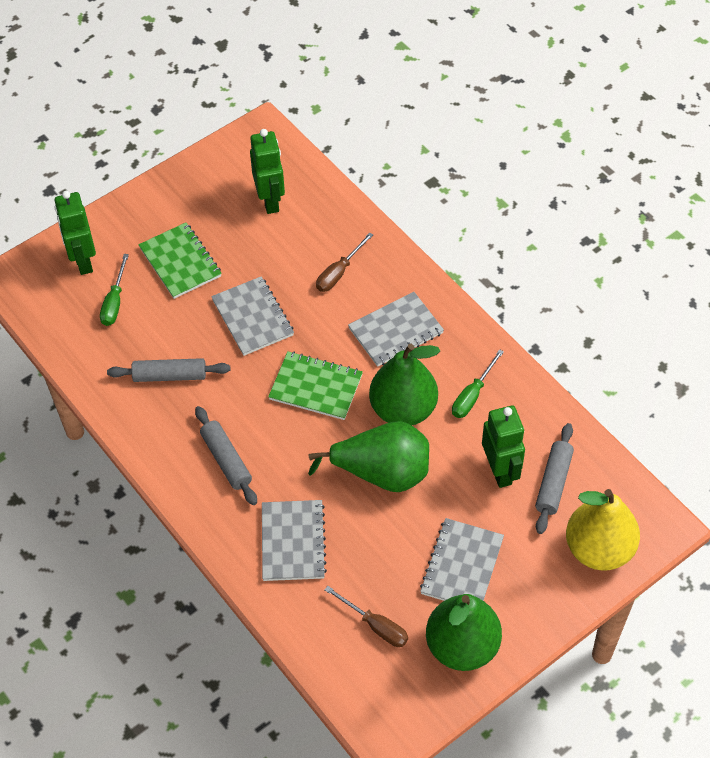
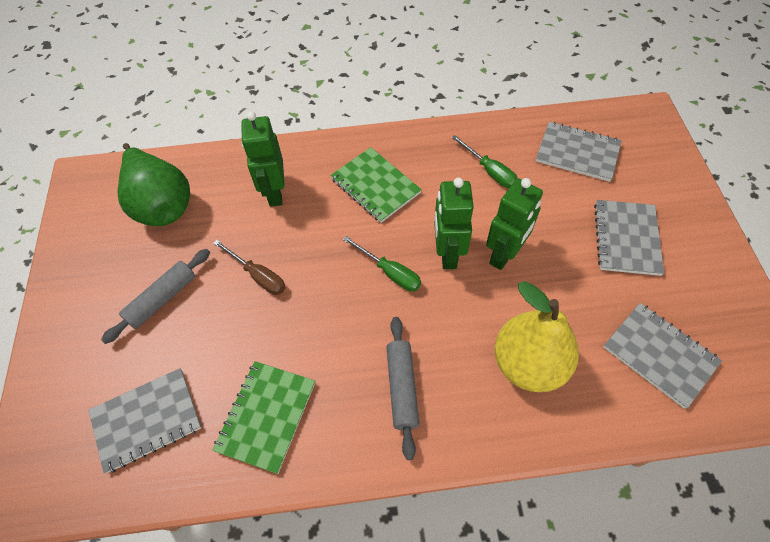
brown screwdriver: 2 -> 1
green pear: 3 -> 1
grey rolling pin: 3 -> 2

